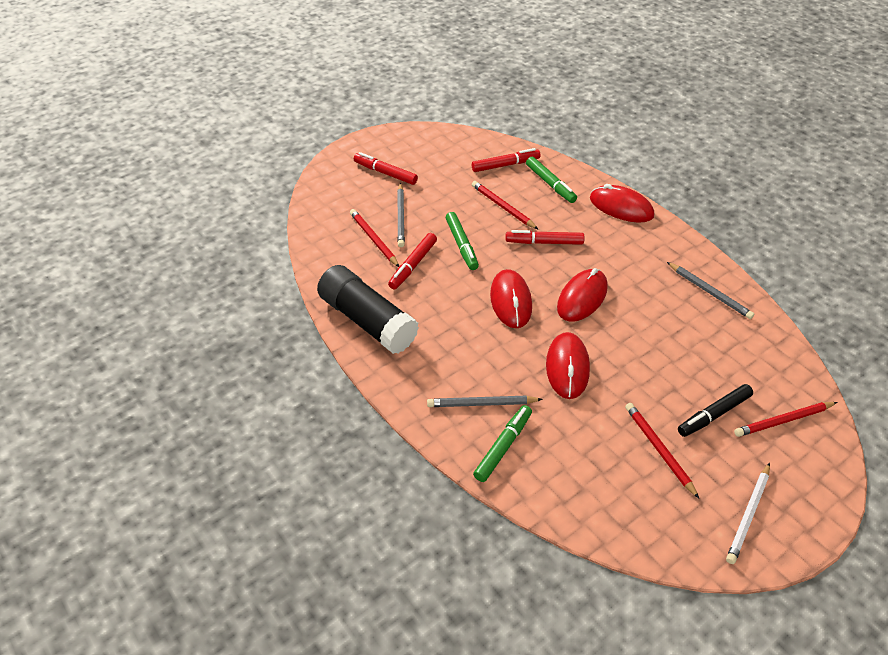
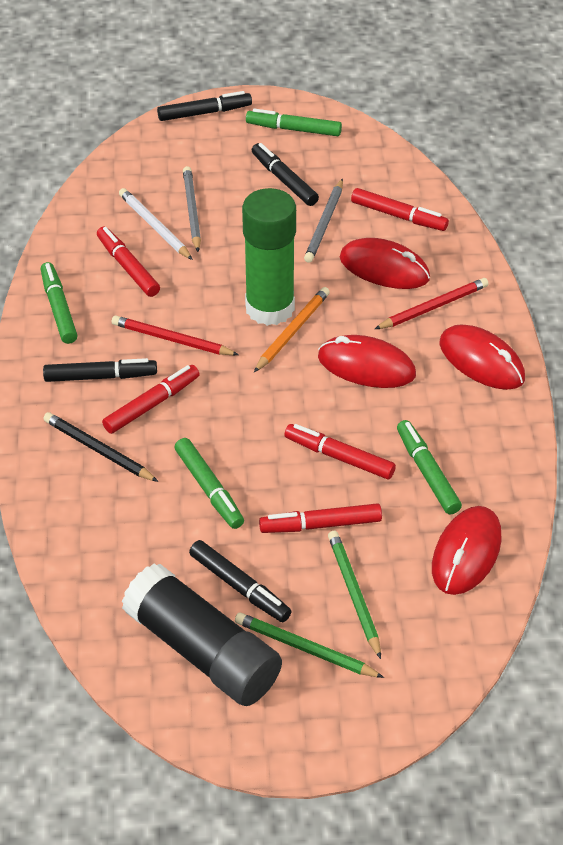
black marker: 1 -> 4
black pencil: 0 -> 1
green glue stick: 0 -> 1
green marker: 3 -> 4
green pencil: 0 -> 2
grey pencil: 3 -> 2
orange pencil: 0 -> 1
red marker: 4 -> 5
red pencil: 4 -> 2

